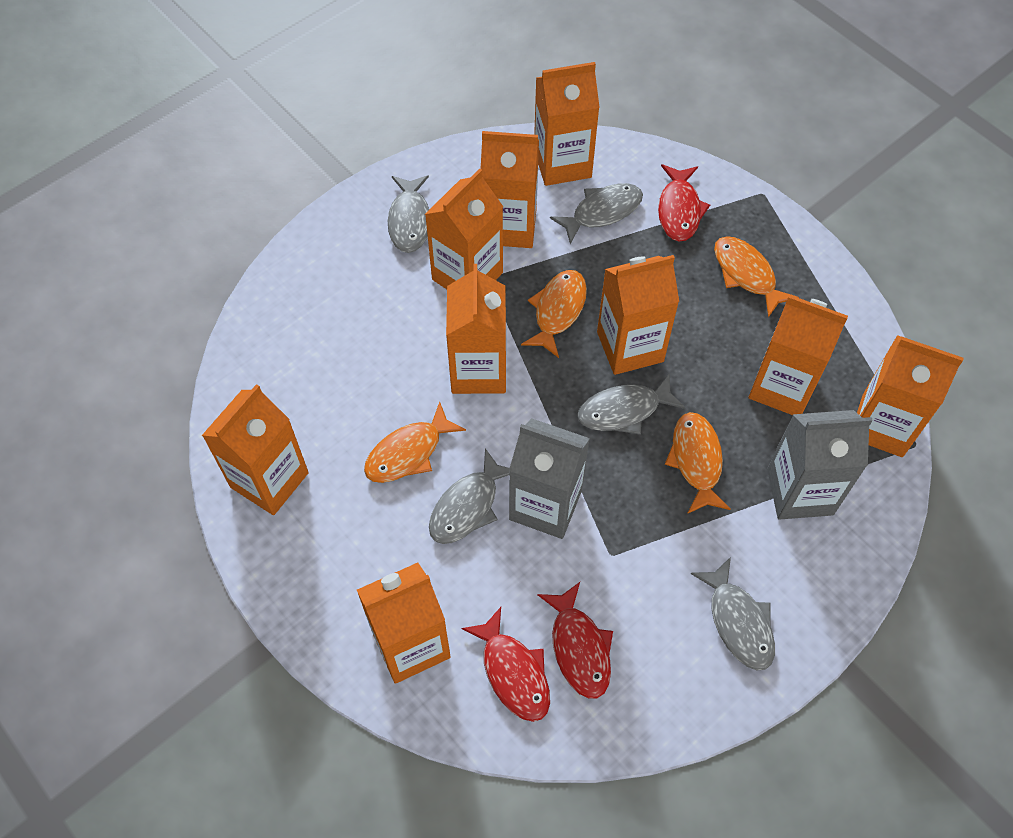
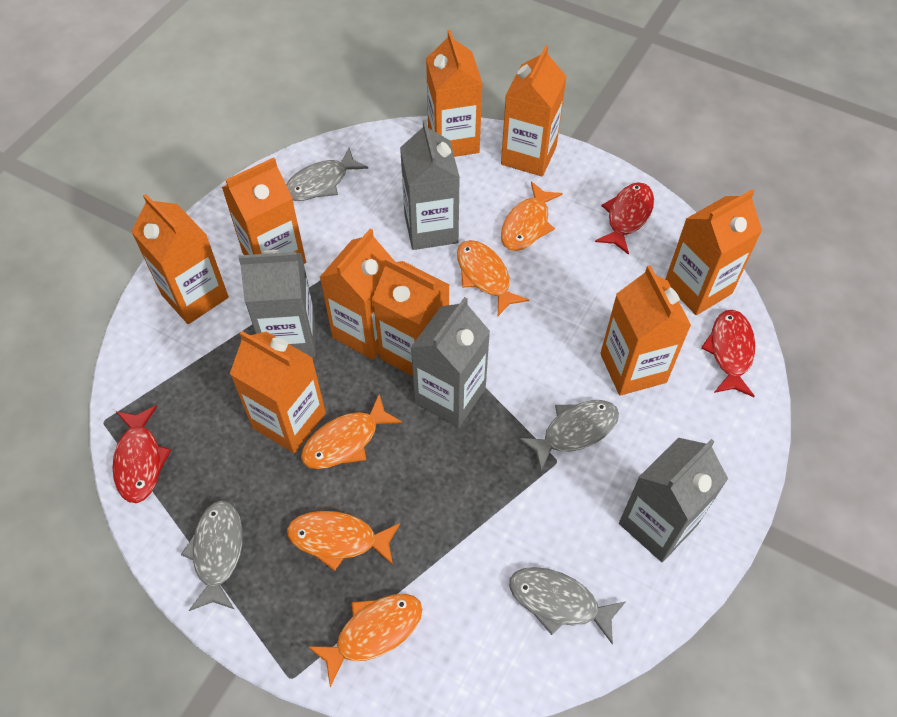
grey carton: 2 -> 4
grey fish: 5 -> 4
orange fish: 4 -> 5

